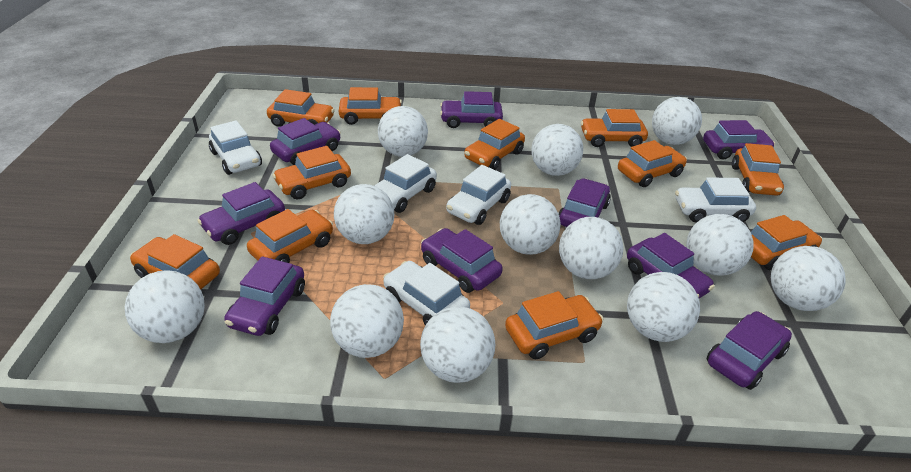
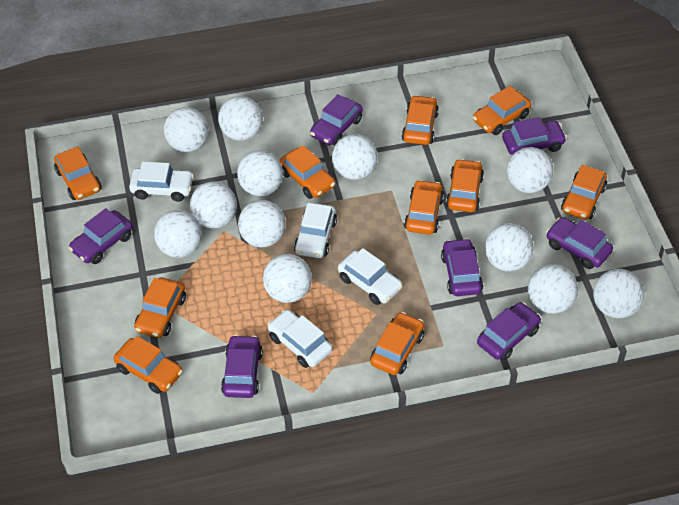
orange car: 11 -> 10
purple car: 9 -> 7
white car: 5 -> 4

